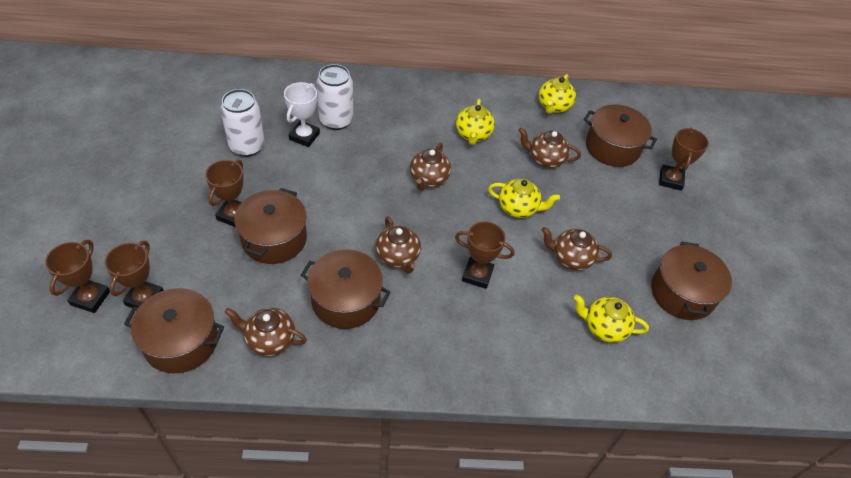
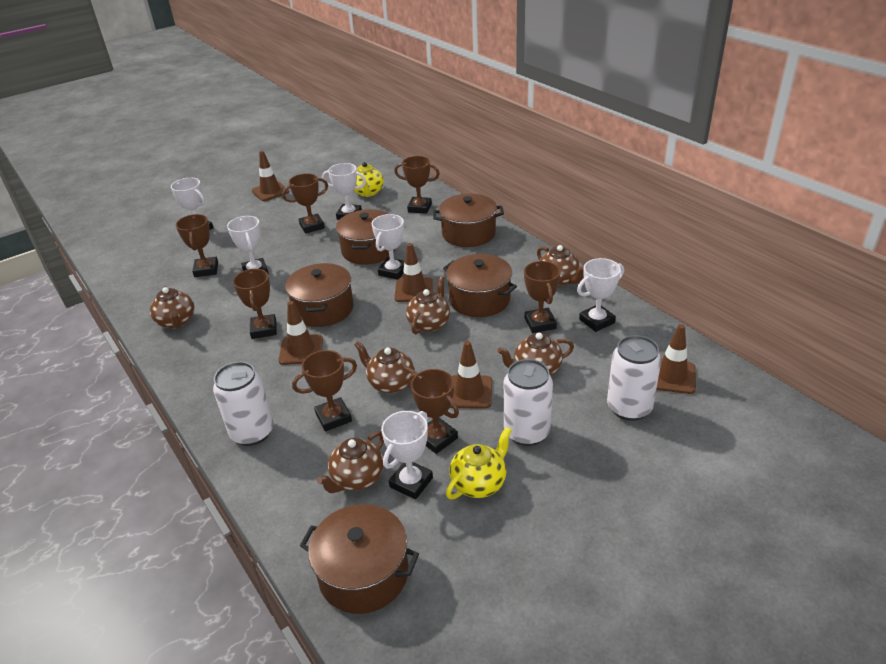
brown teapot: 5 -> 6
brown traffic cone: 0 -> 5
brown trophy: 5 -> 7
white can: 2 -> 3
white trophy: 1 -> 6
yellow teapot: 4 -> 2

